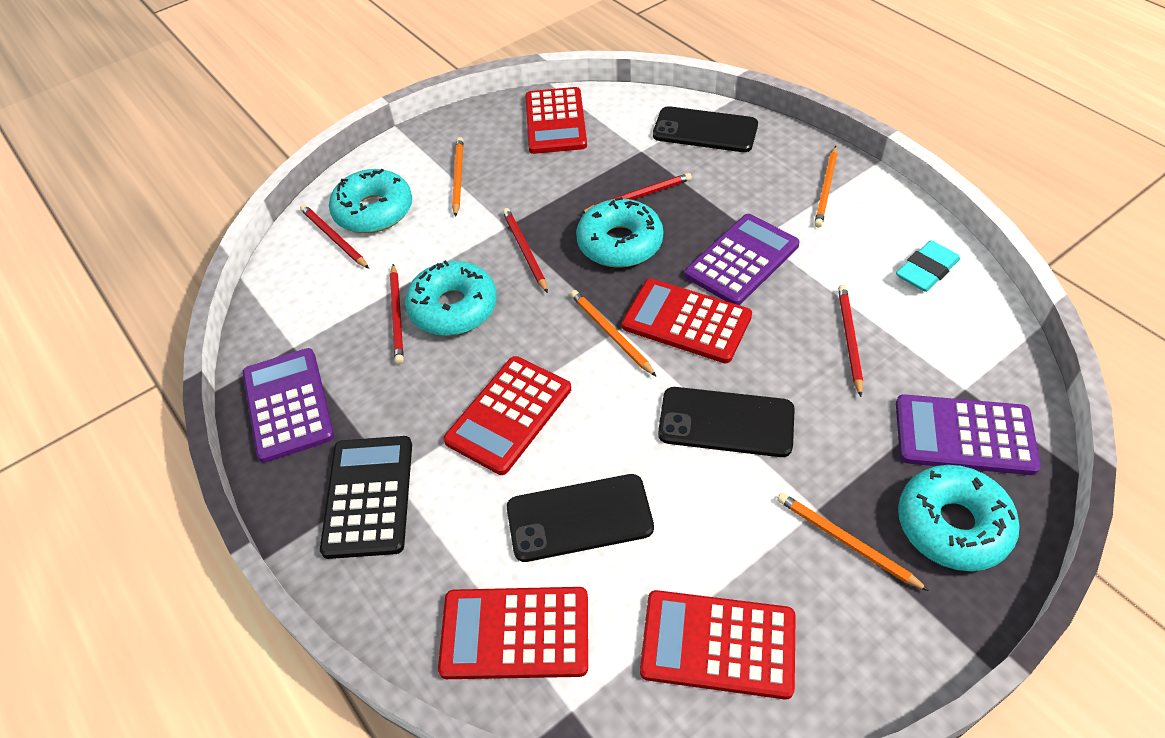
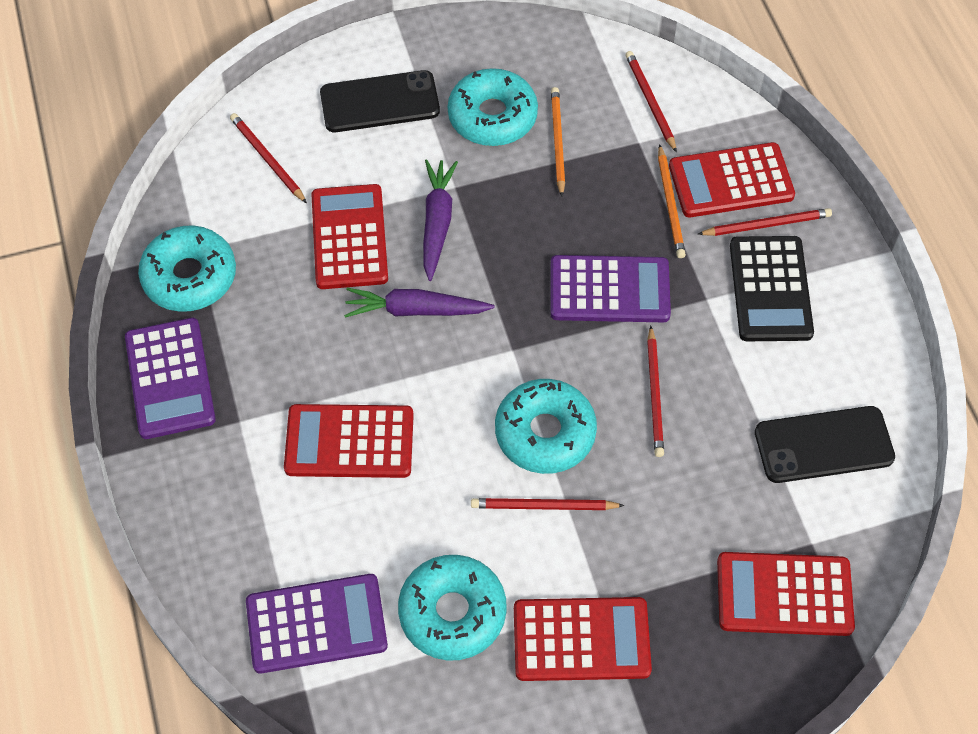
black phone: 3 -> 2
orange pencil: 4 -> 2
purple carrot: 0 -> 2
turquoise eraser: 1 -> 0

